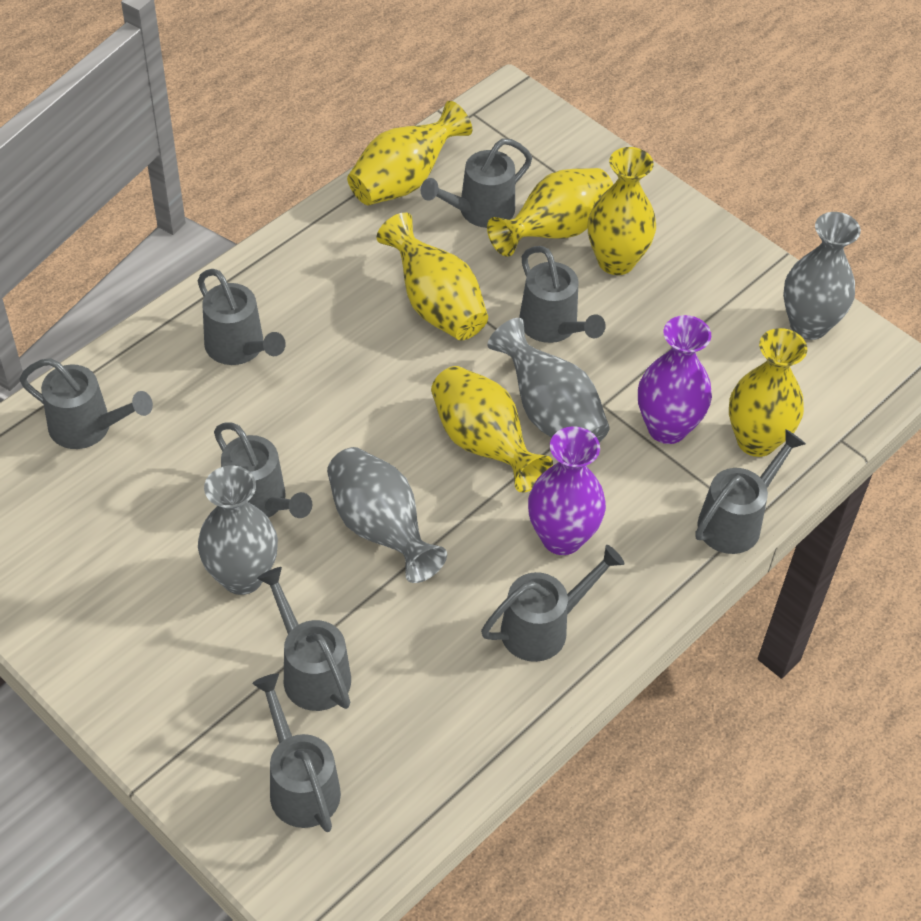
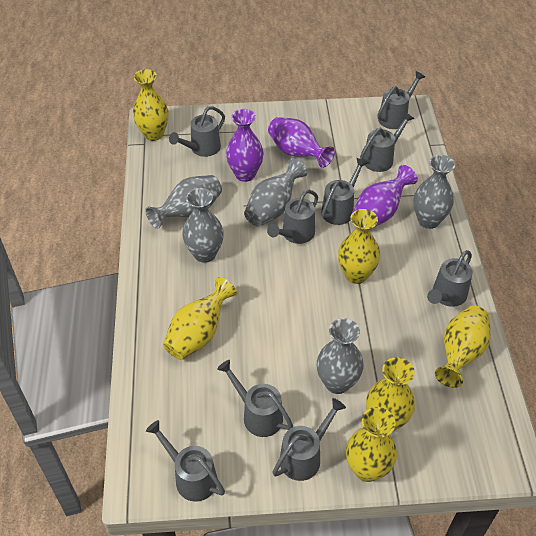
grey vase: 4 -> 5
purple vase: 2 -> 3

